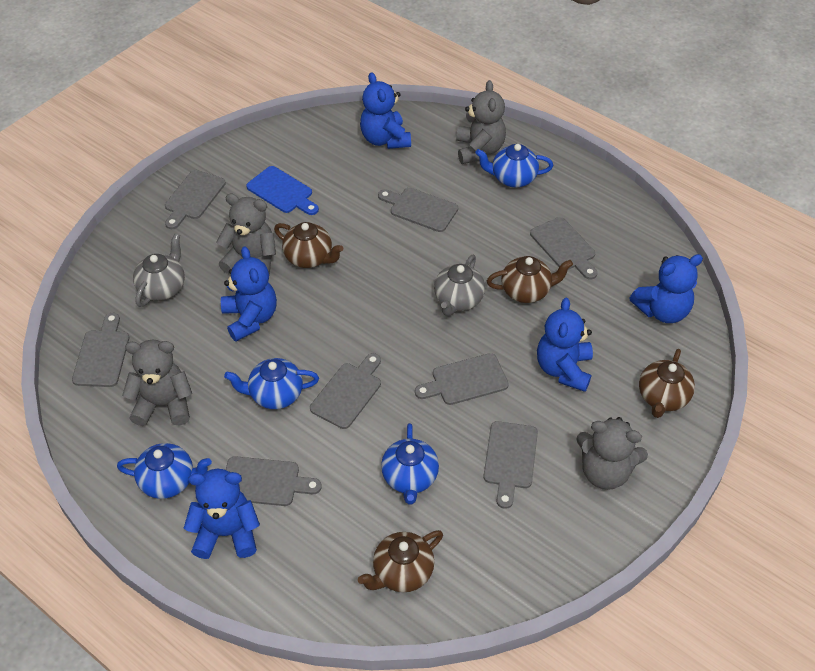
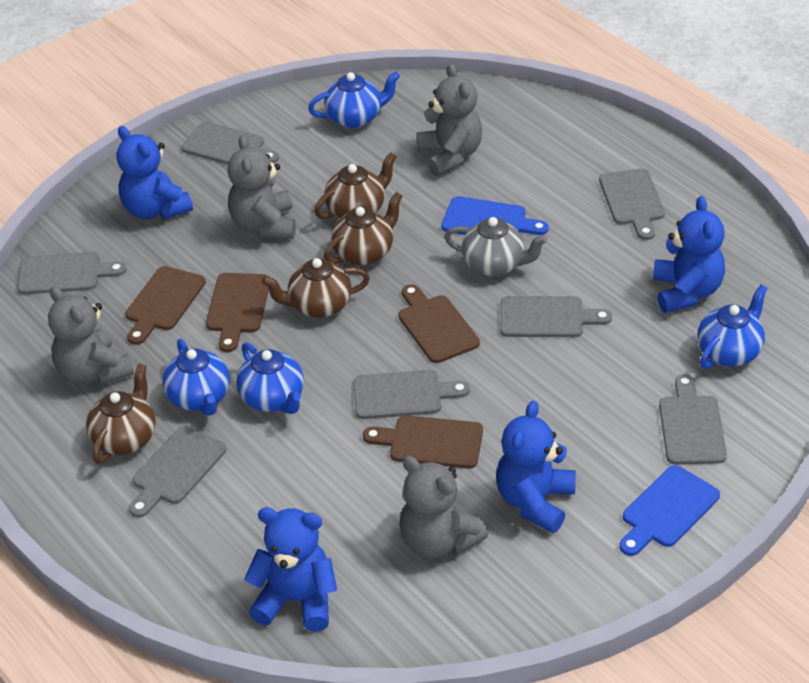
blue cutting board: 1 -> 2
blue teddy bear: 5 -> 4
brown cutting board: 0 -> 4
grey cutting board: 8 -> 7
grey teapot: 2 -> 1

